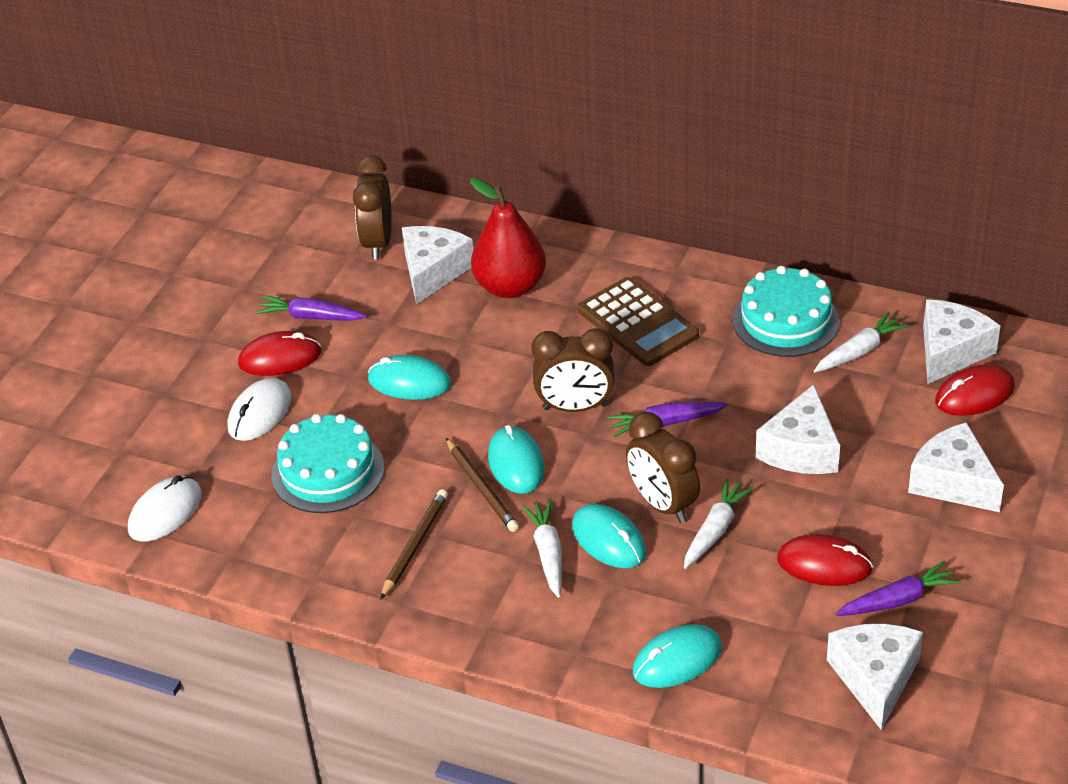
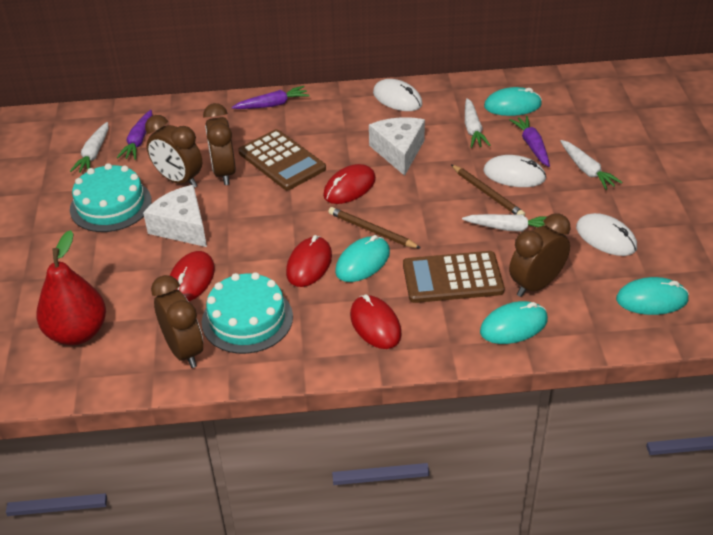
brown calculator: 1 -> 2
brown clock: 3 -> 4
red mouse: 3 -> 4
white carrot: 3 -> 4
white cheese: 5 -> 2
white mouse: 2 -> 3

